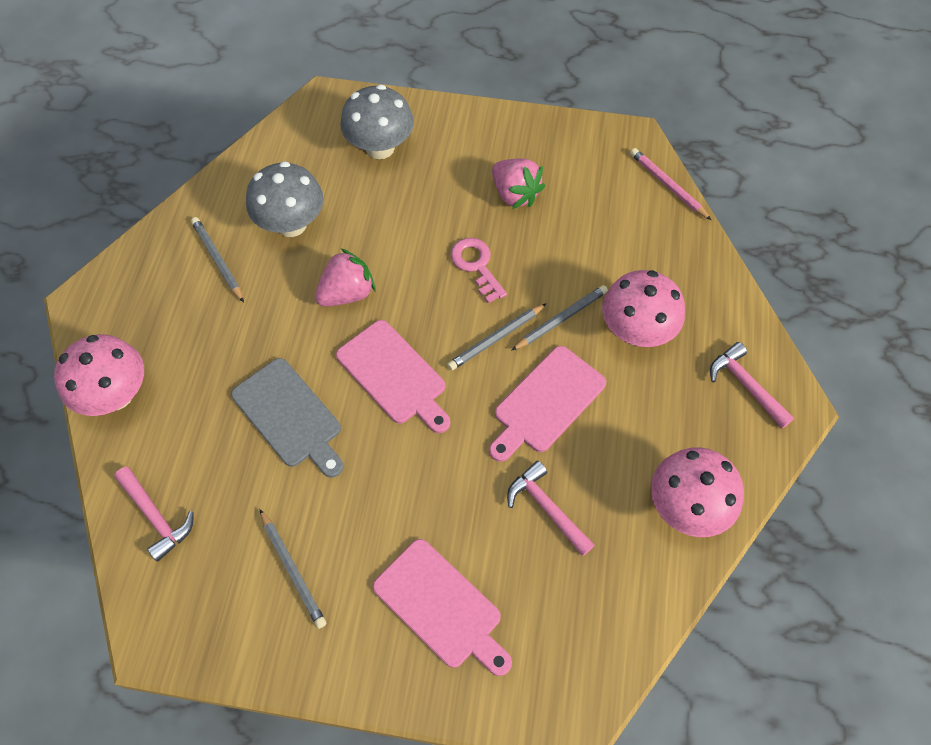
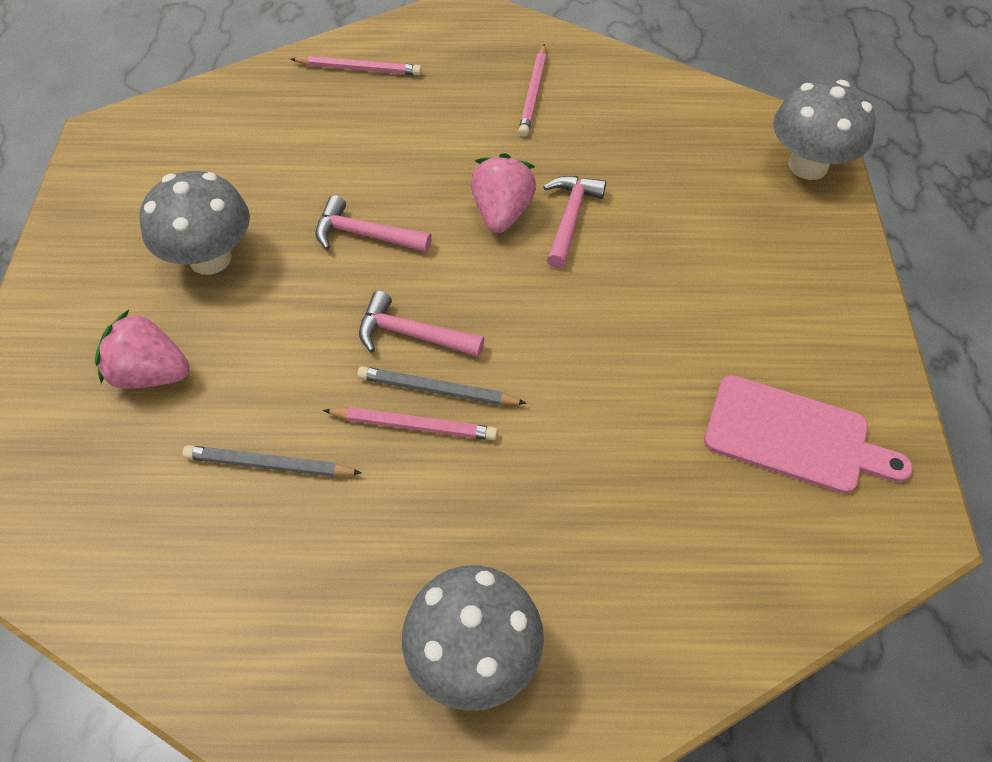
grey cutting board: 1 -> 0
grey mushroom: 2 -> 3
grey pencil: 4 -> 2
pink cutting board: 3 -> 1
pink key: 1 -> 0
pink mushroom: 3 -> 0
pink pencil: 1 -> 3

